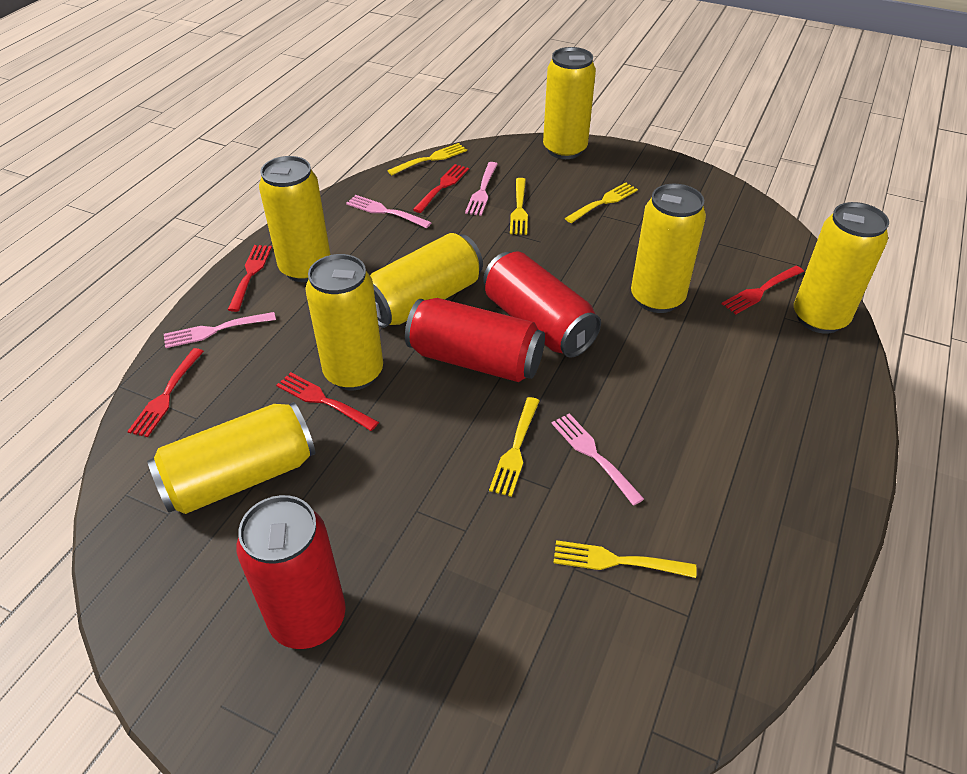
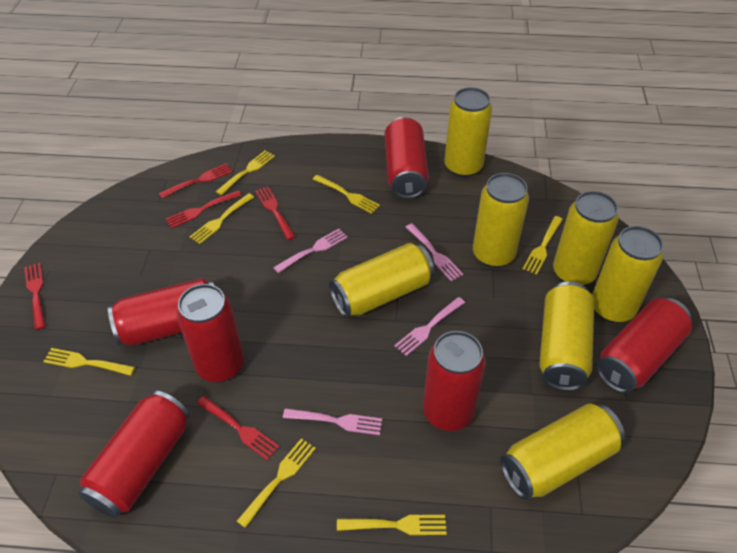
red can: 3 -> 6
yellow fork: 5 -> 7

